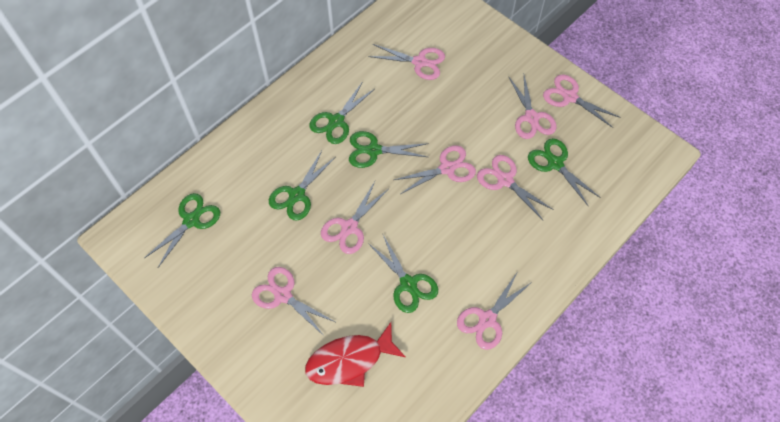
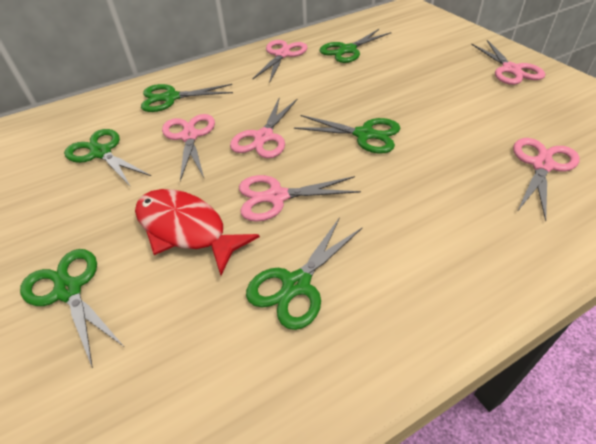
pink scissors: 8 -> 6

